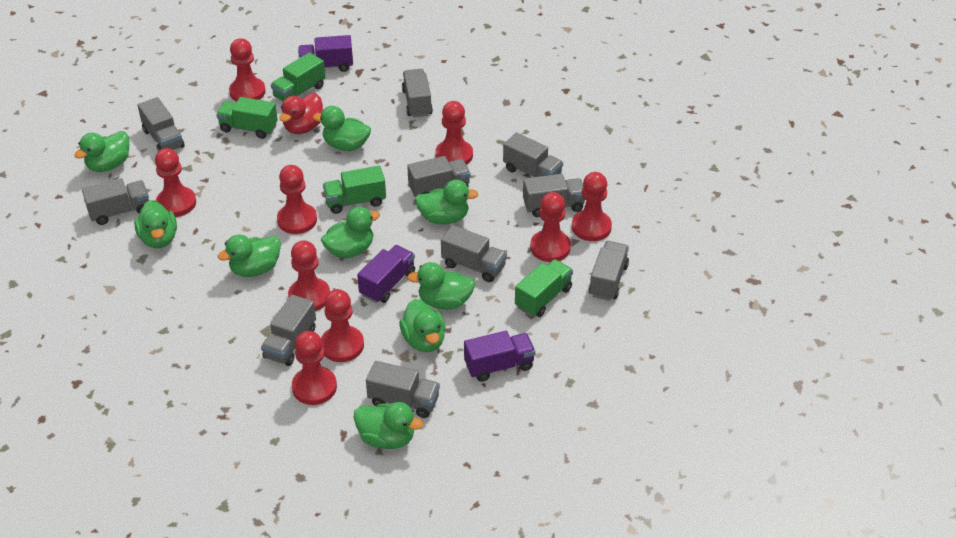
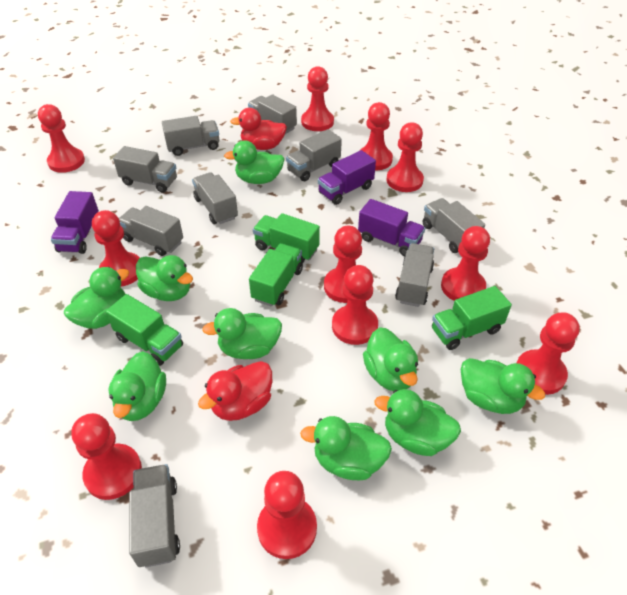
grey truck: 10 -> 9
red duck: 1 -> 2
red pawn: 9 -> 11

